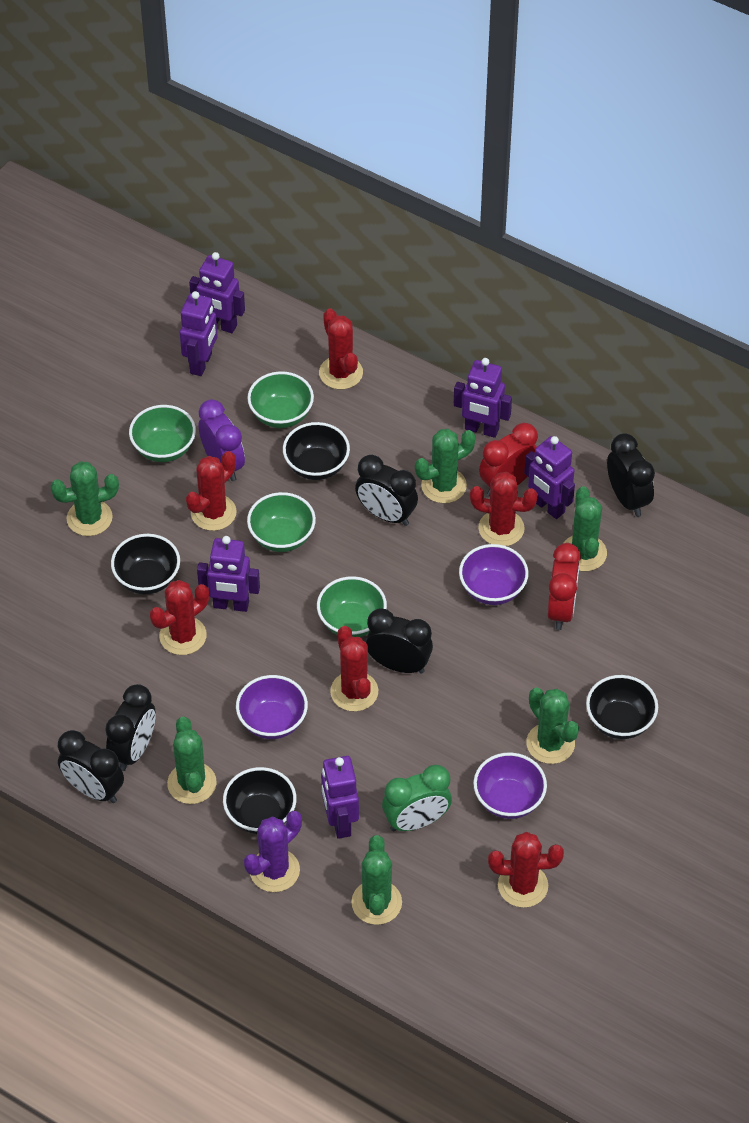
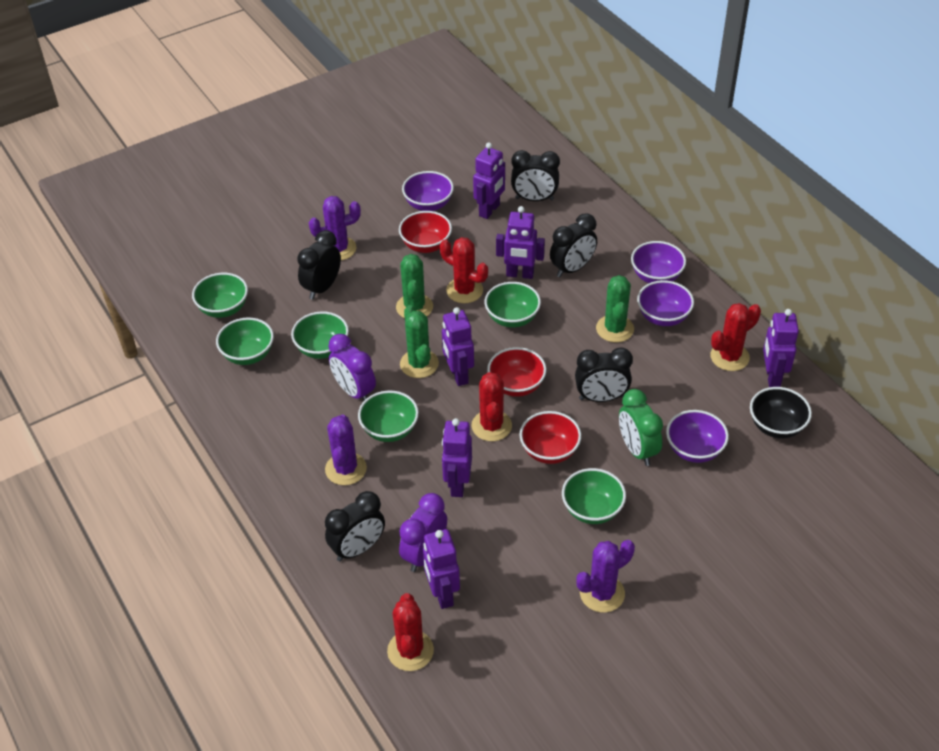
black bowl: 4 -> 1
green bowl: 4 -> 6
green cactus: 6 -> 3
purple bowl: 3 -> 4
purple cactus: 1 -> 3
purple clock: 1 -> 2
red bowl: 0 -> 3
red cactus: 6 -> 4
red clock: 2 -> 0

